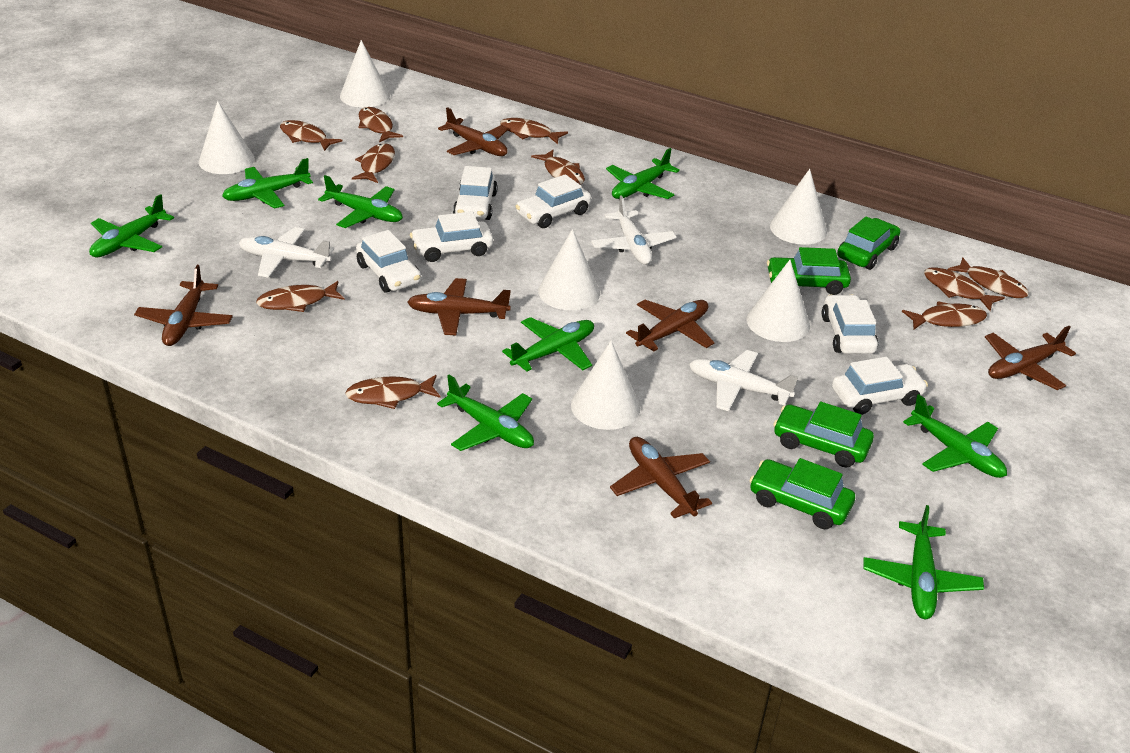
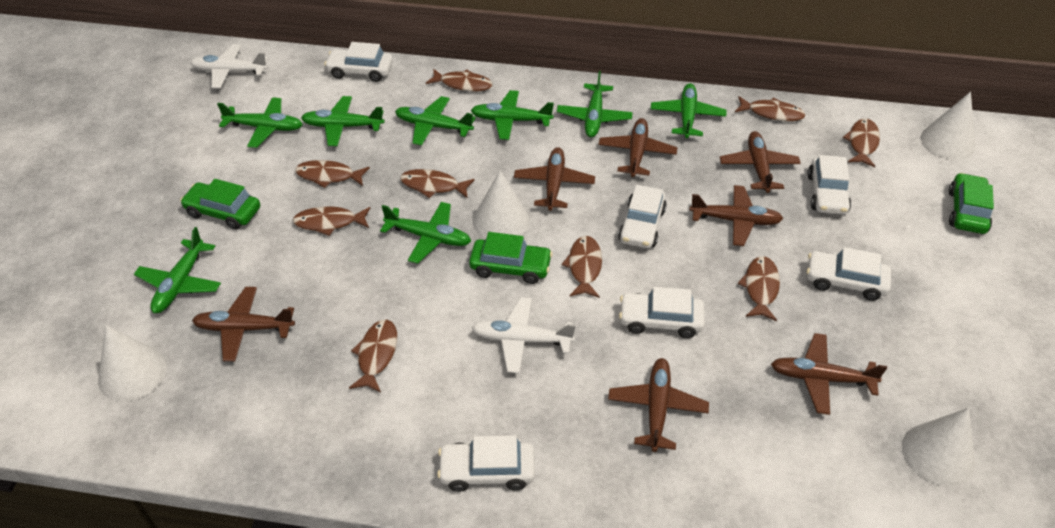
brown fish: 10 -> 9
brown plane: 6 -> 7
green car: 4 -> 3
white cone: 6 -> 4
white plane: 3 -> 2

